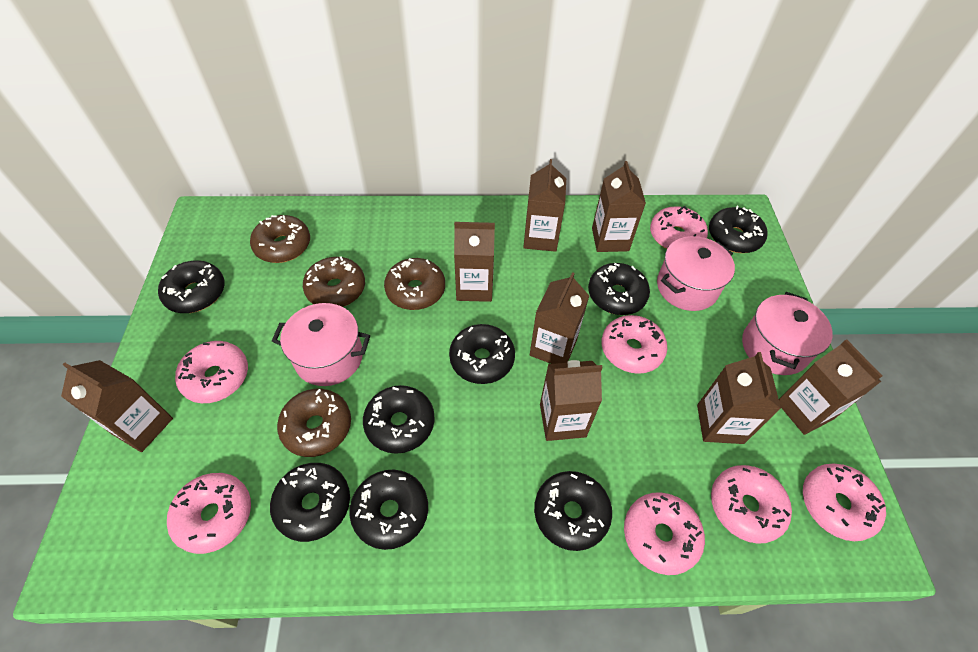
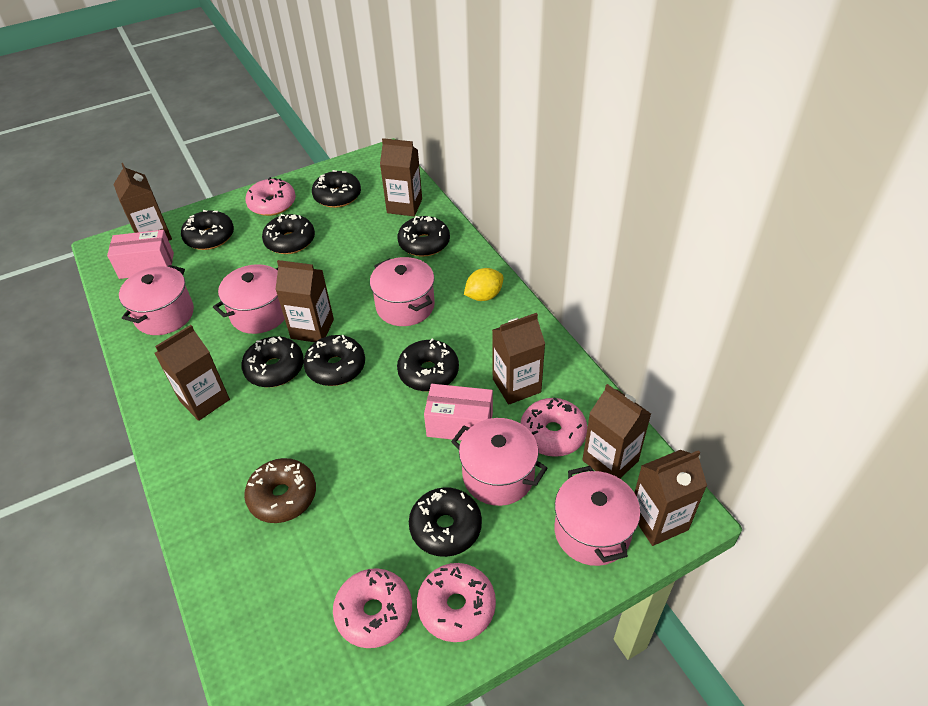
brown carton: 8 -> 7
brown donut: 4 -> 1
pink box: 0 -> 2
pink donut: 7 -> 4
pink pot: 3 -> 5
yellow lemon: 0 -> 1

